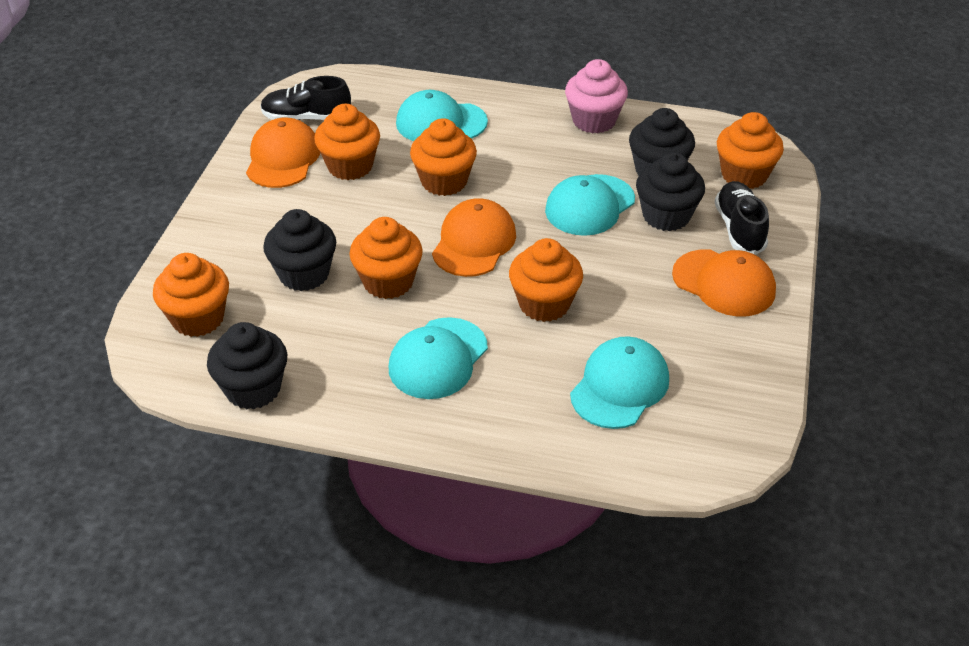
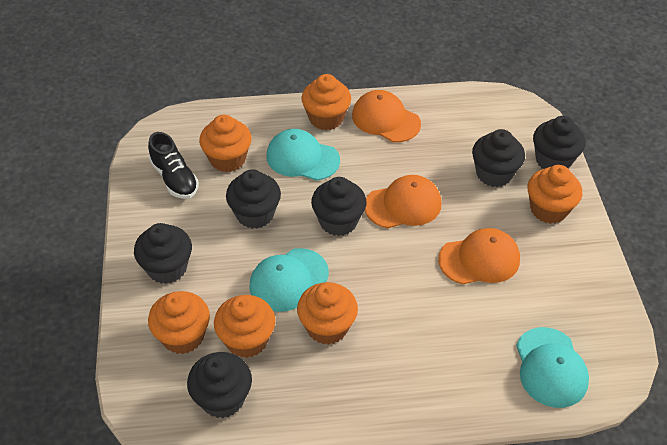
black cupcake: 4 -> 6
black shoe: 2 -> 1
pink cupcake: 1 -> 0
turquoise cap: 4 -> 3

